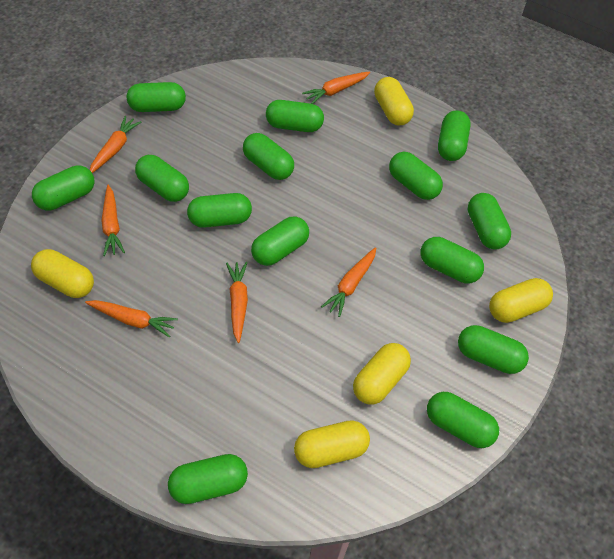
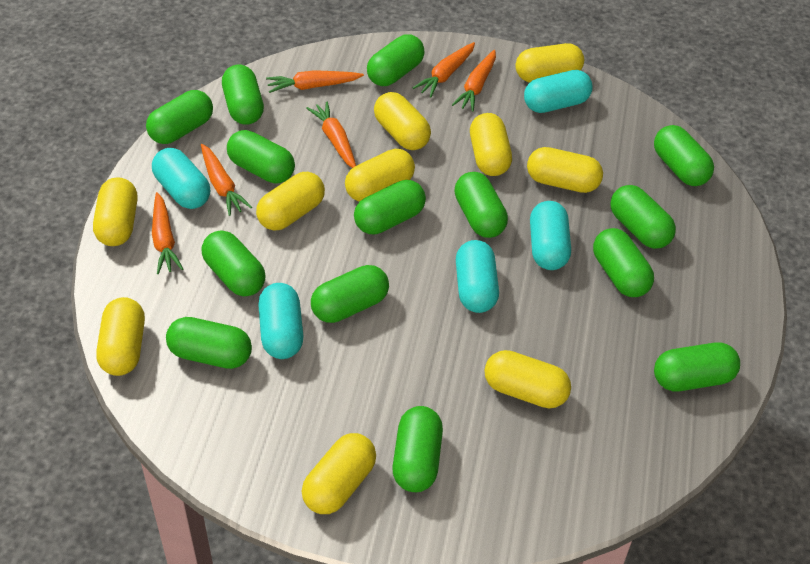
turquoise capsule: 0 -> 5
yellow capsule: 5 -> 10

